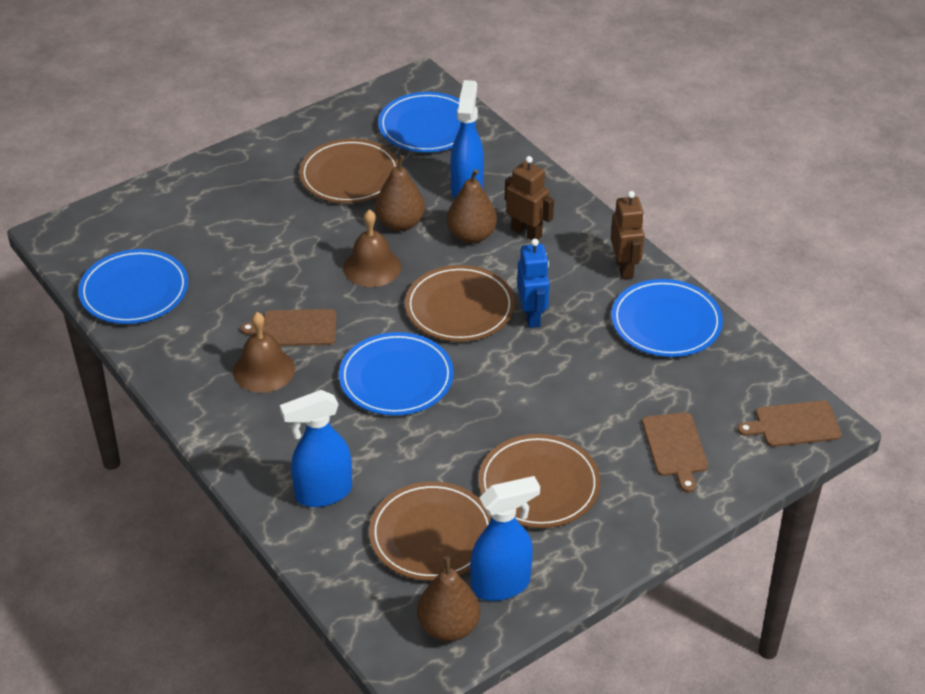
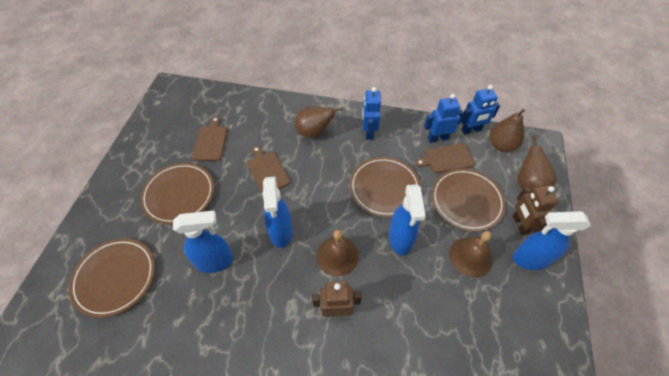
blue plate: 4 -> 0
blue robot: 1 -> 3
blue spray bottle: 3 -> 4

